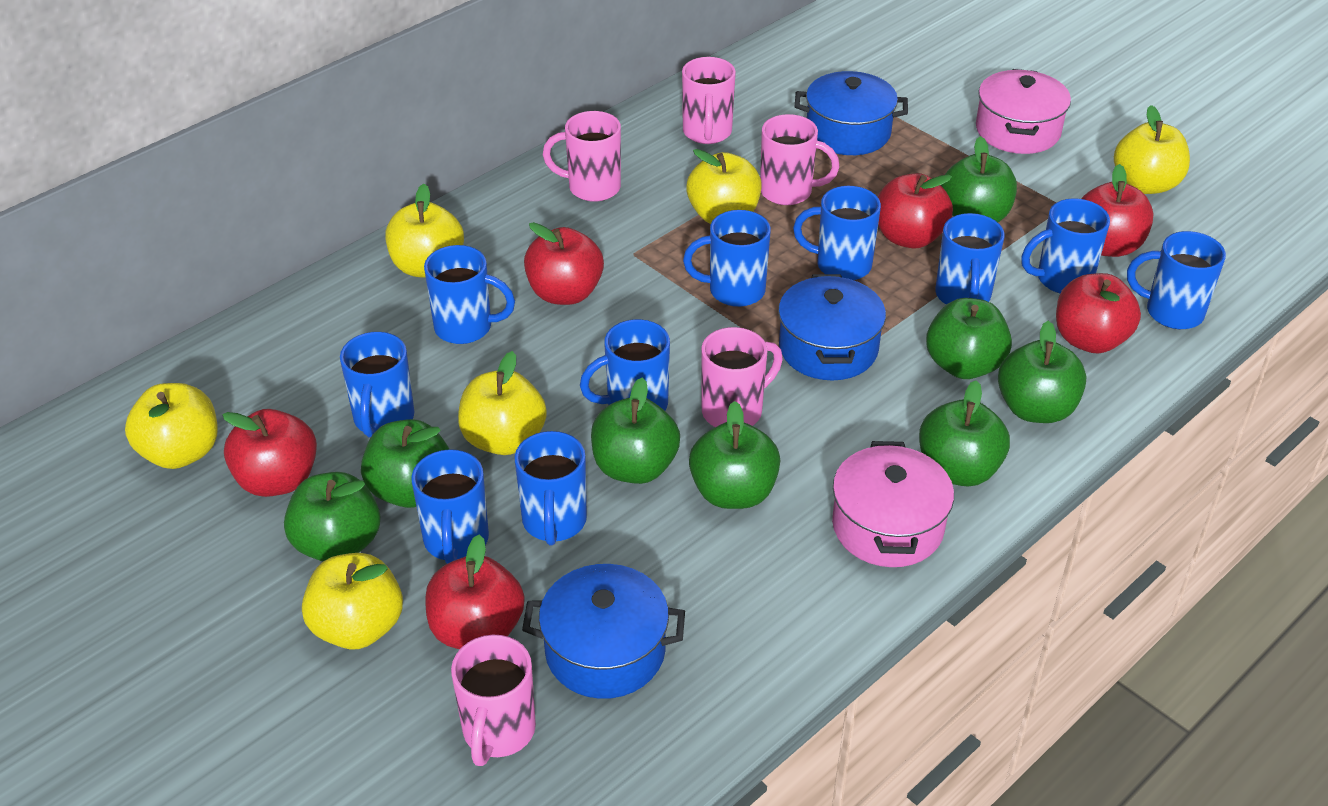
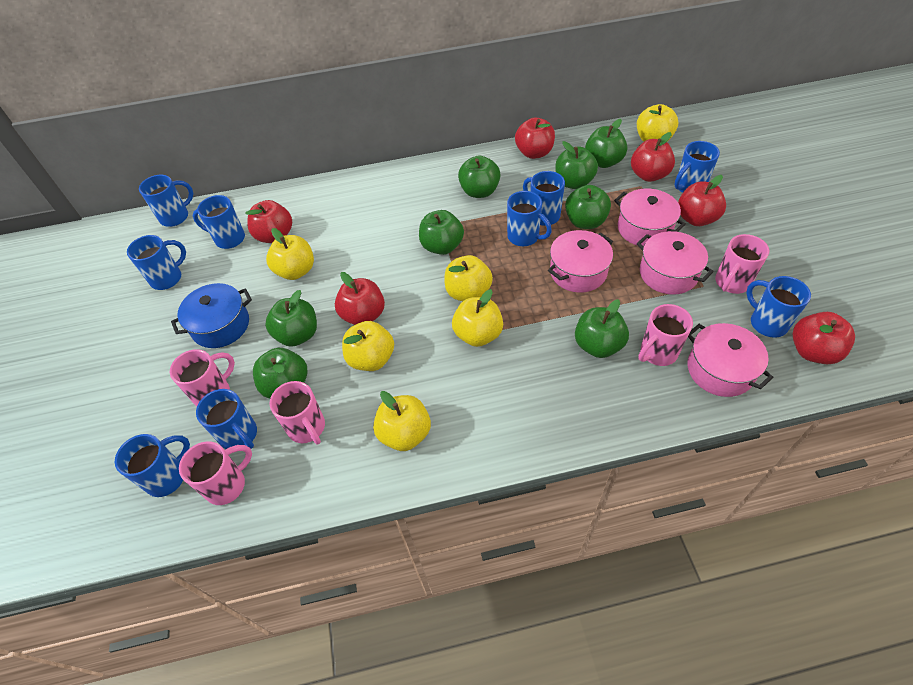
blue mug: 10 -> 9
blue pot: 3 -> 1
pink pot: 2 -> 4

